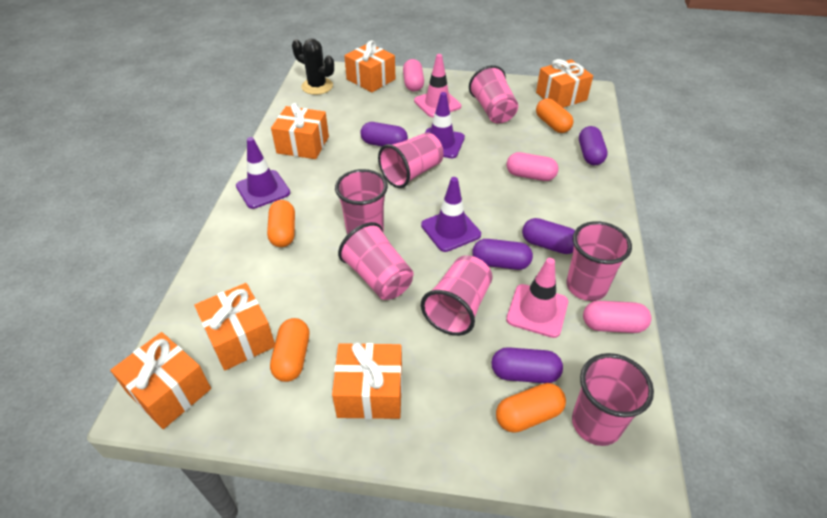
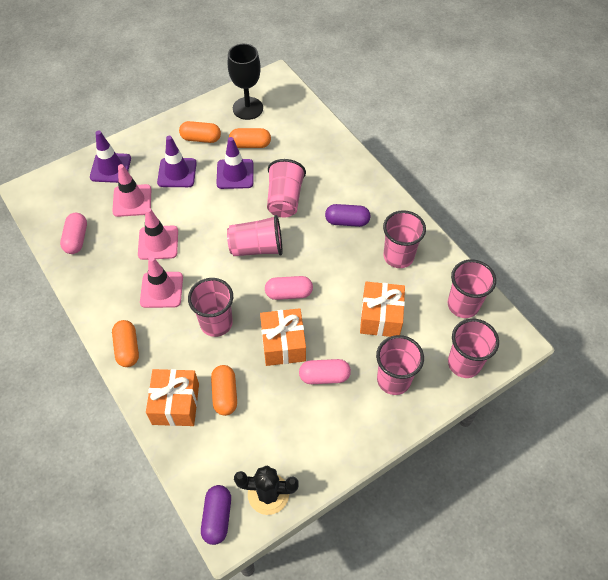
black goblet: 0 -> 1
orange gift: 6 -> 3
pink traffic cone: 2 -> 3
purple capsule: 5 -> 2

